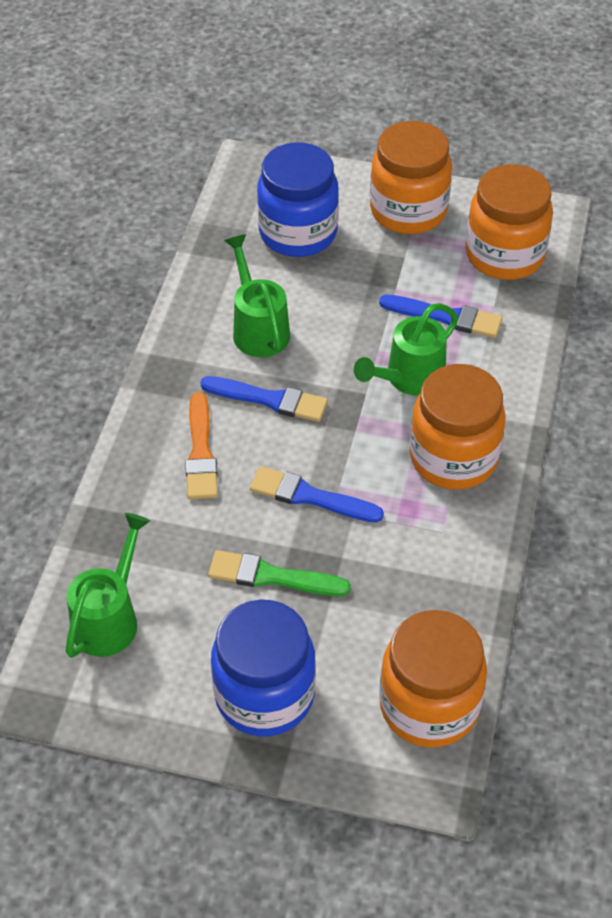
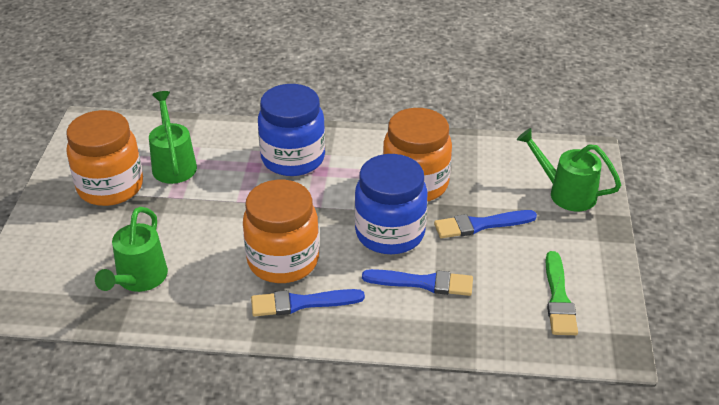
orange brush: 1 -> 0
orange jar: 4 -> 3

